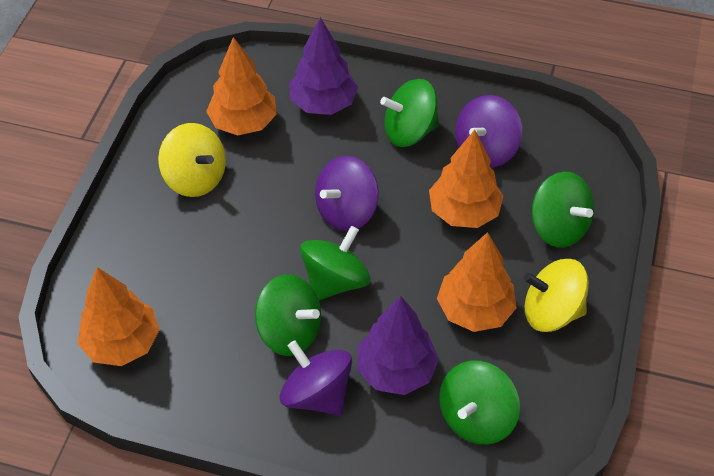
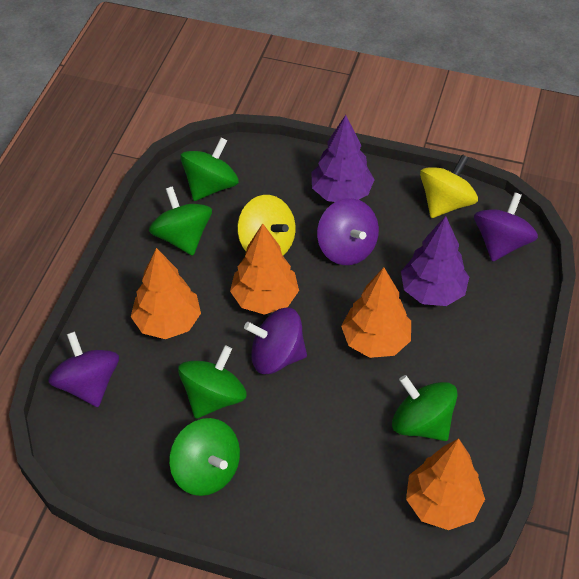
purple spinning top: 3 -> 4

